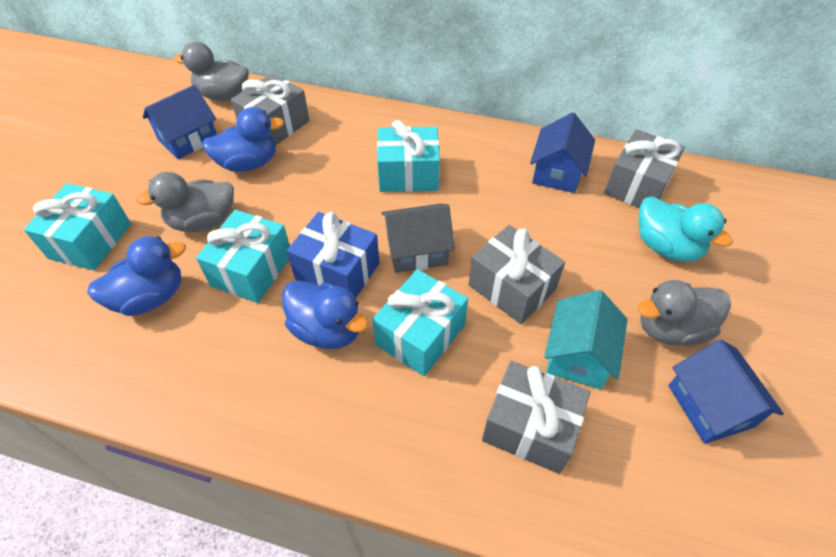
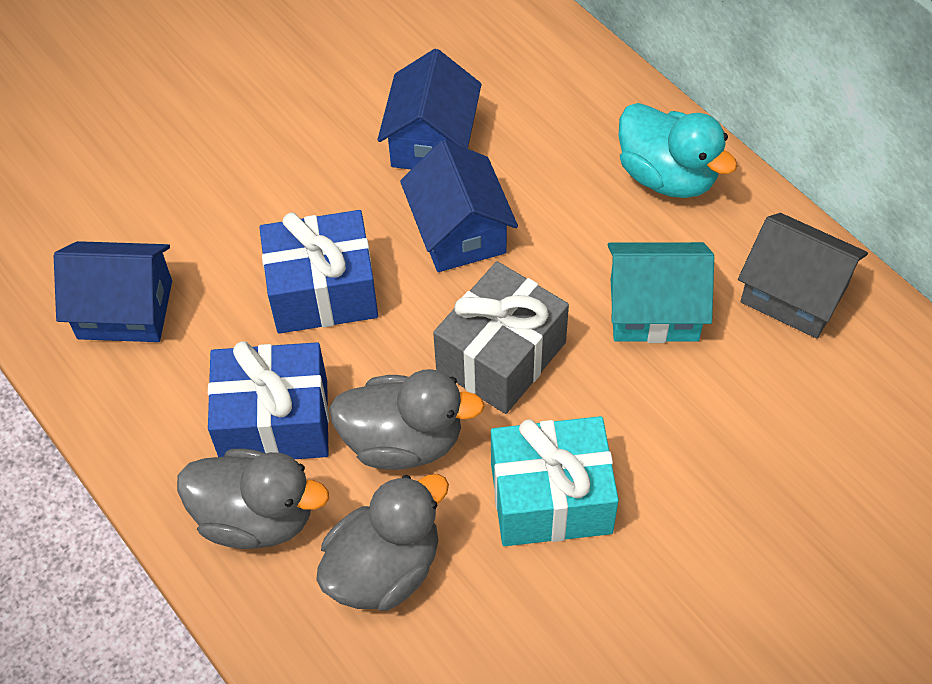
blue duck: 3 -> 0
blue gift: 1 -> 2
grey gift: 4 -> 1
turquoise gift: 4 -> 1

